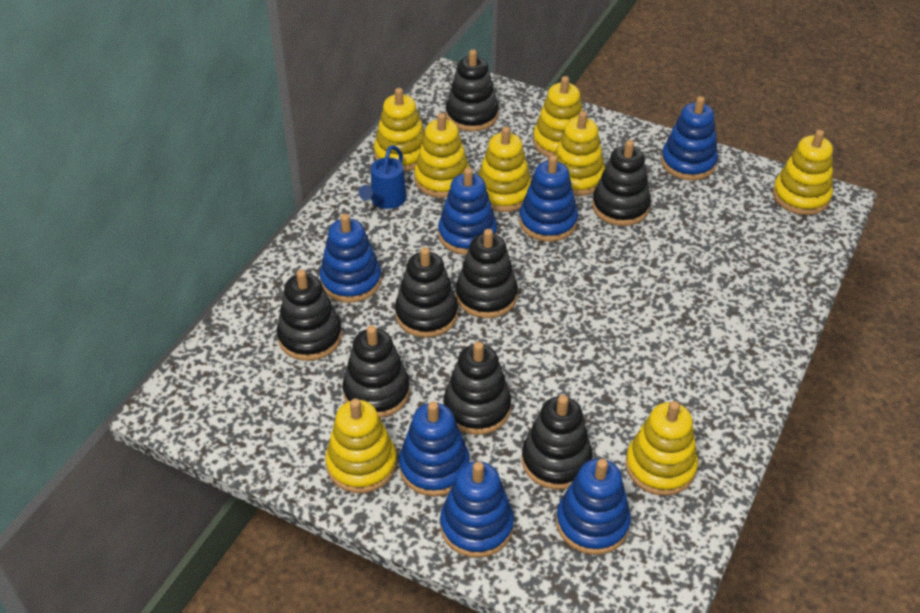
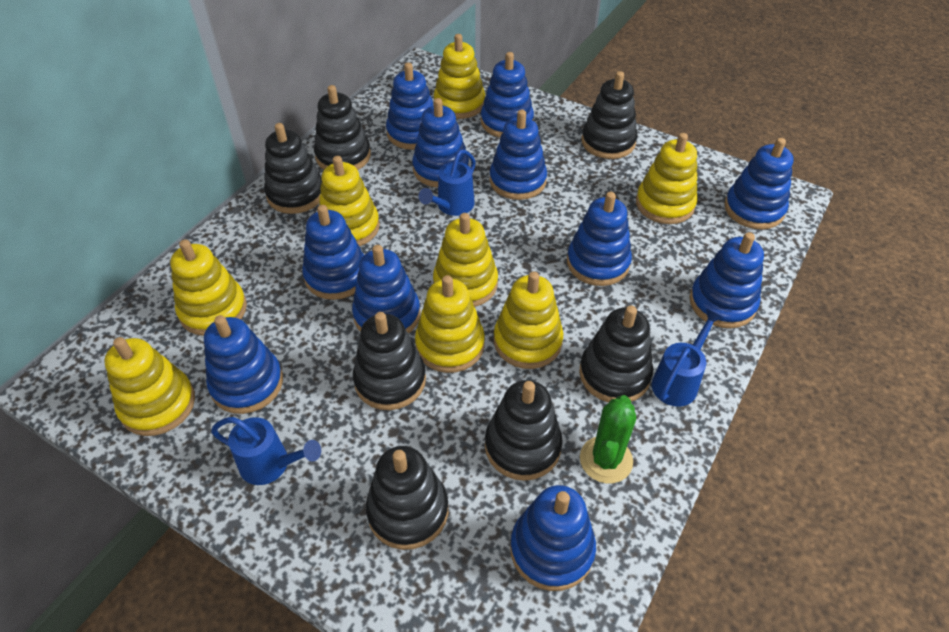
black stacking toy: 8 -> 7
blue stacking toy: 7 -> 11
blue watering can: 1 -> 3
green cactus: 0 -> 1

